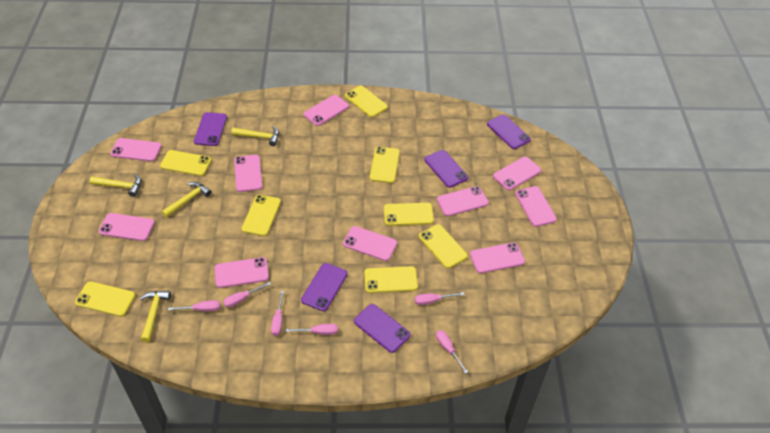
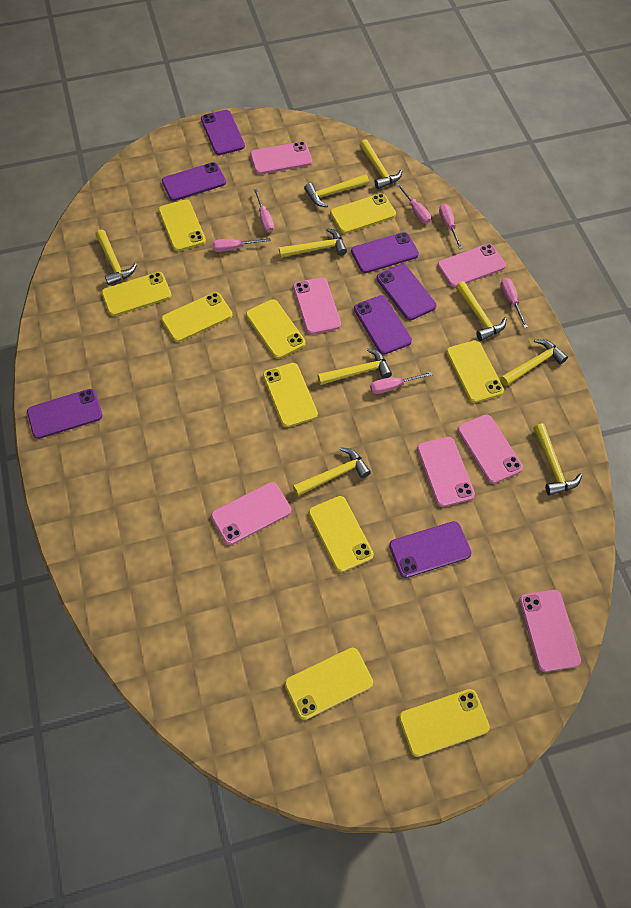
pink phone: 10 -> 7
purple phone: 5 -> 7
yellow hammer: 4 -> 9
yellow phone: 8 -> 10

